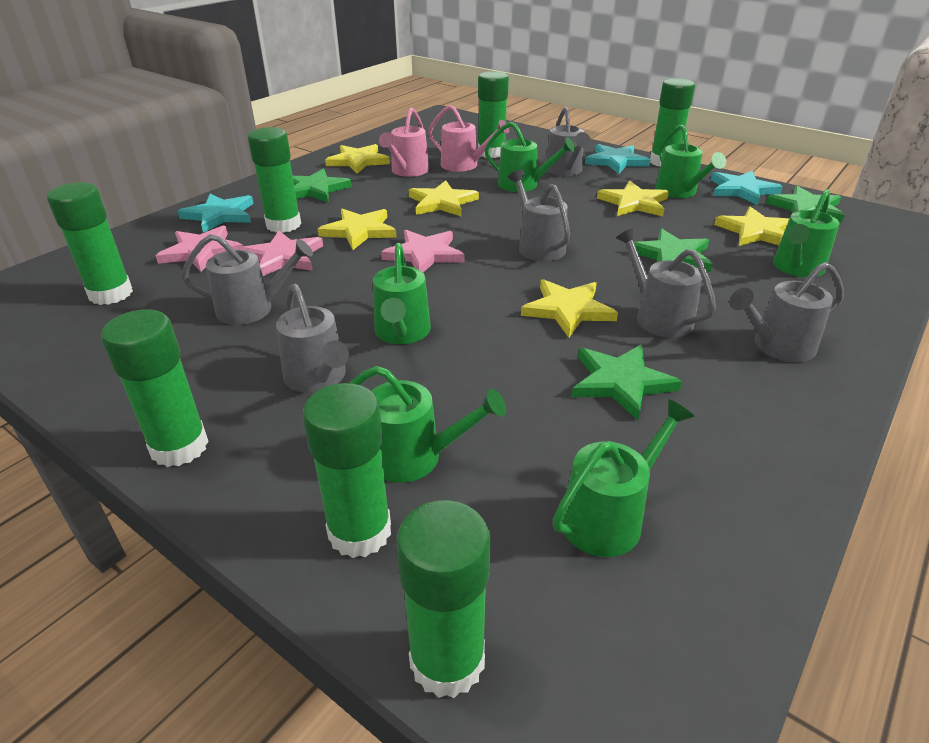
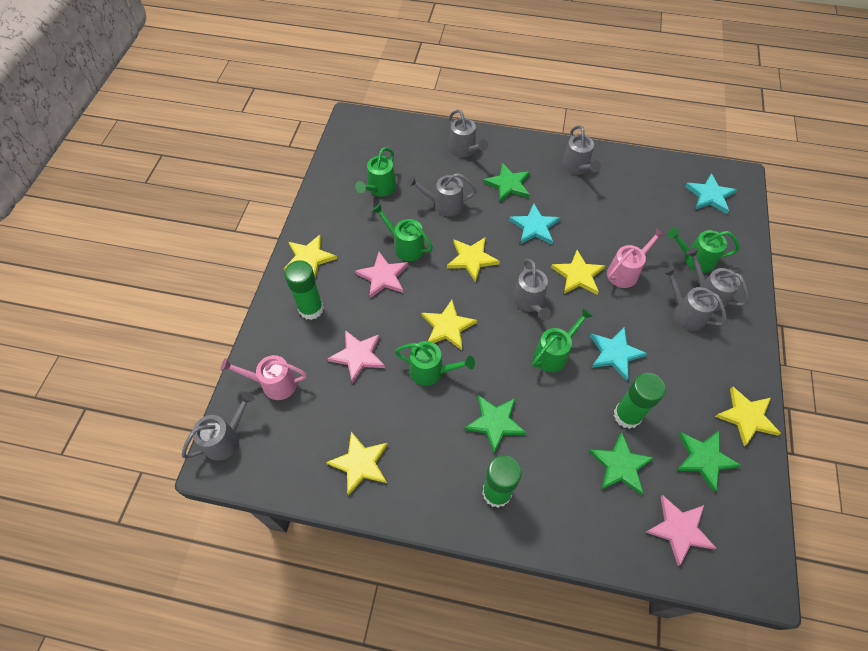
green glue stick: 7 -> 3
green watering can: 6 -> 5
grey watering can: 6 -> 7

